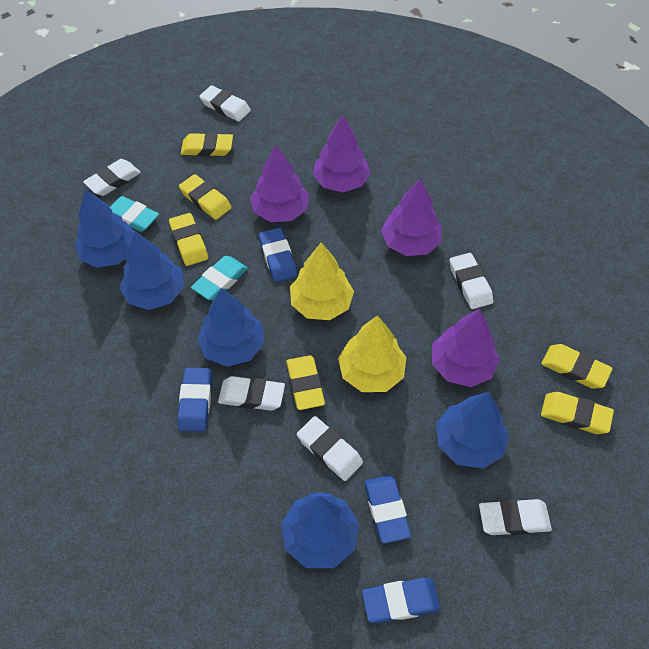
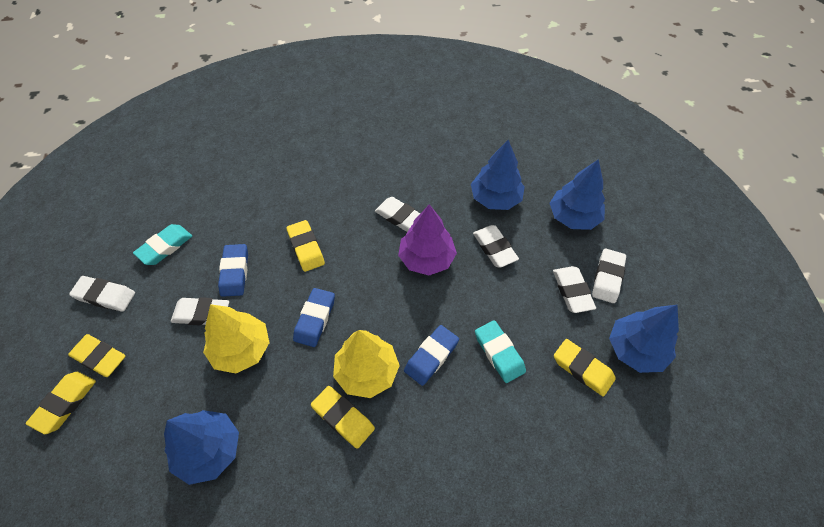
blue eraser: 4 -> 3
blue tree: 5 -> 4
purple tree: 4 -> 1
yellow eraser: 6 -> 5

